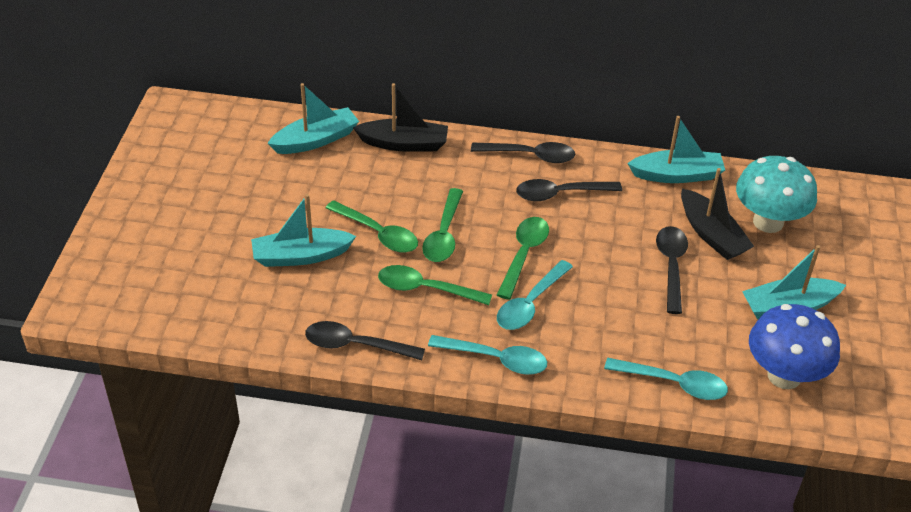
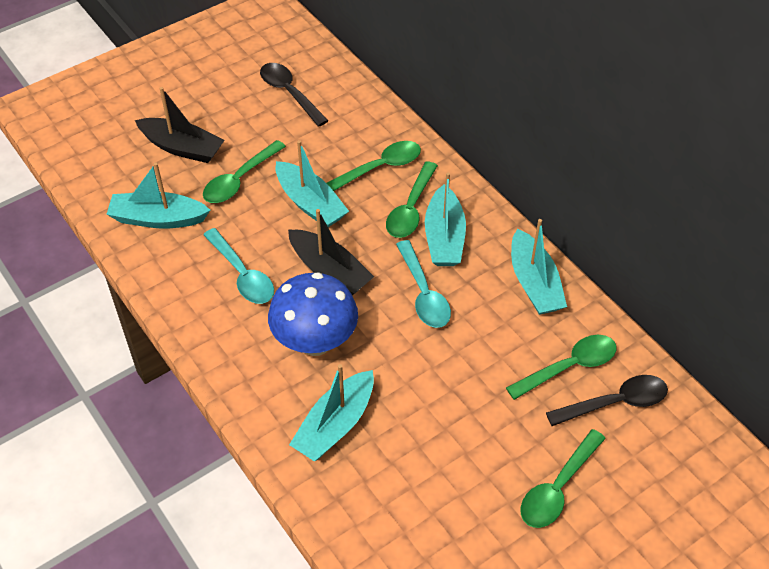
black spoon: 4 -> 2
green spoon: 4 -> 5
turquoise boat: 4 -> 5
turquoise mushroom: 1 -> 0
turquoise spoon: 3 -> 2

